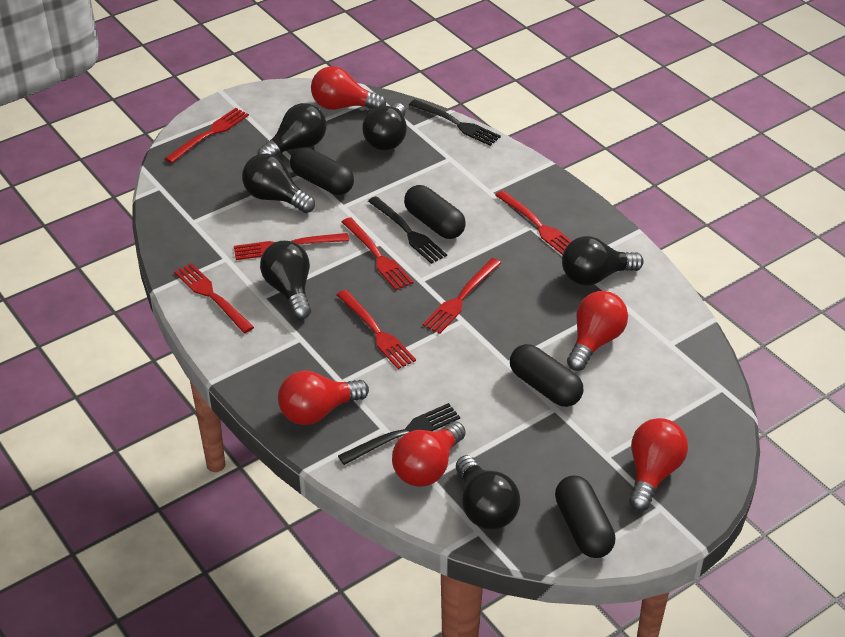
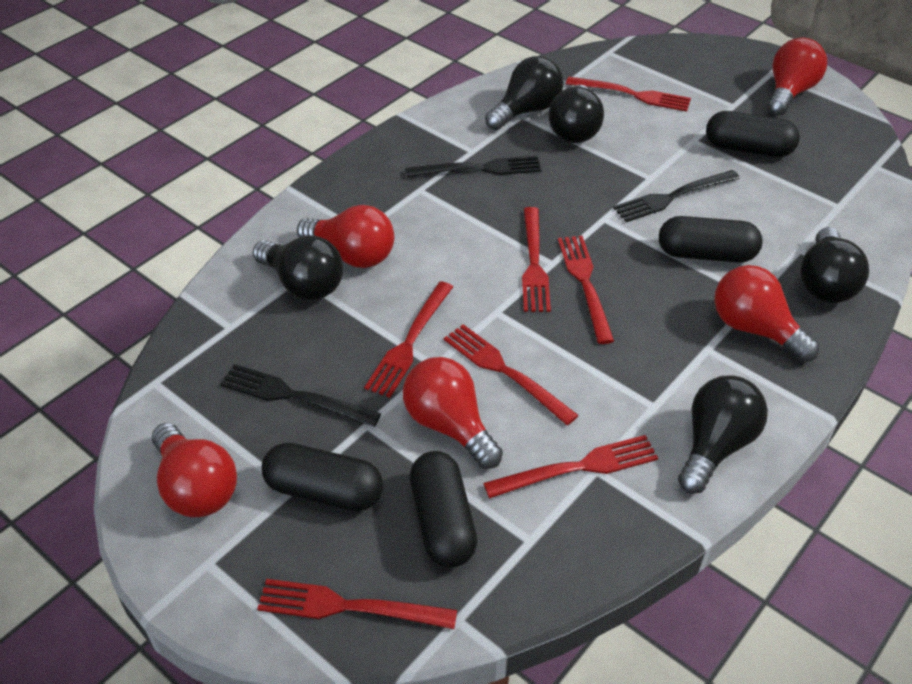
black light bulb: 6 -> 5

